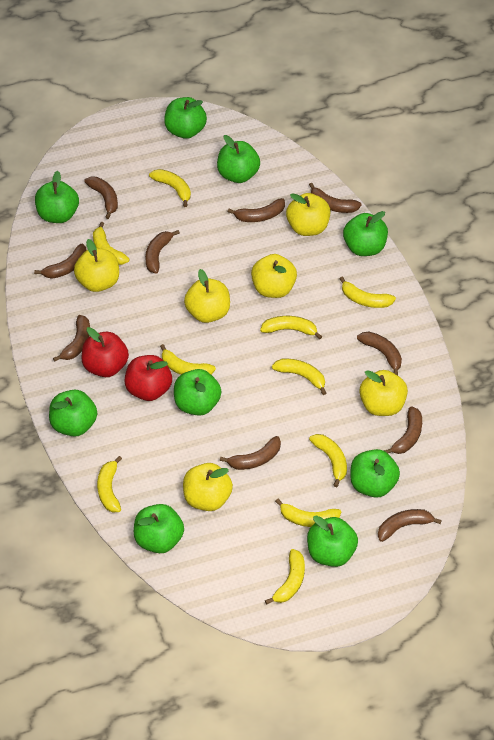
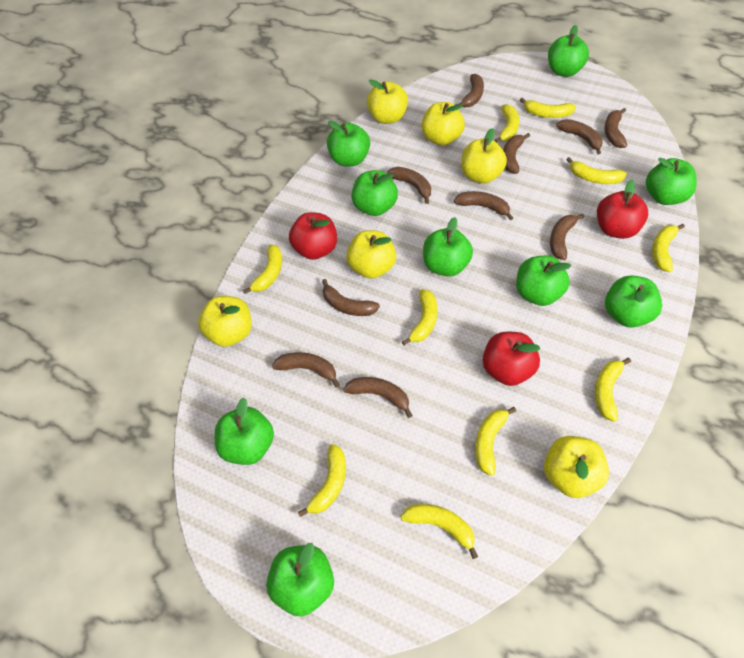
red apple: 2 -> 3

